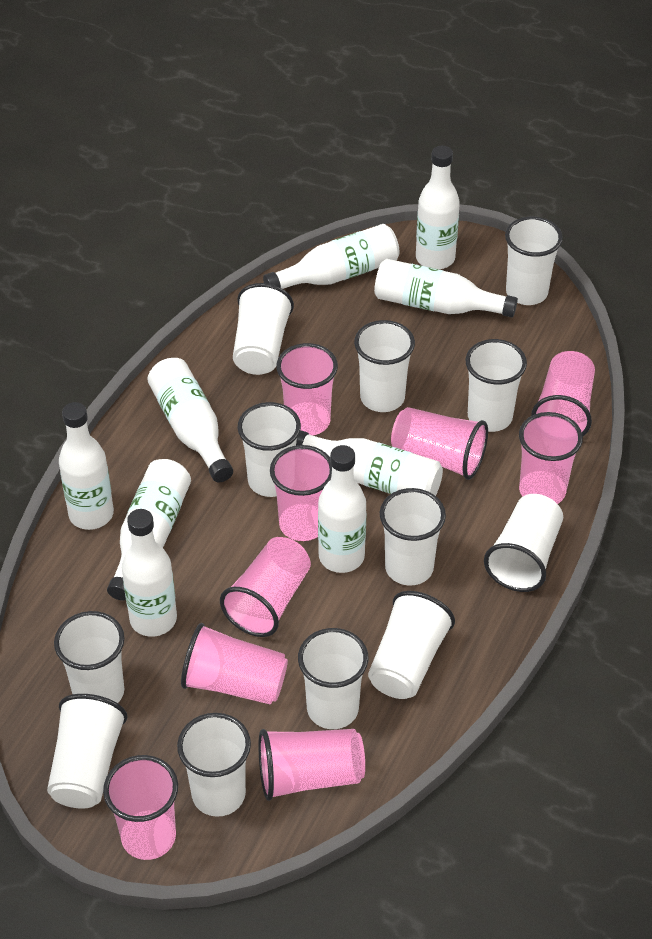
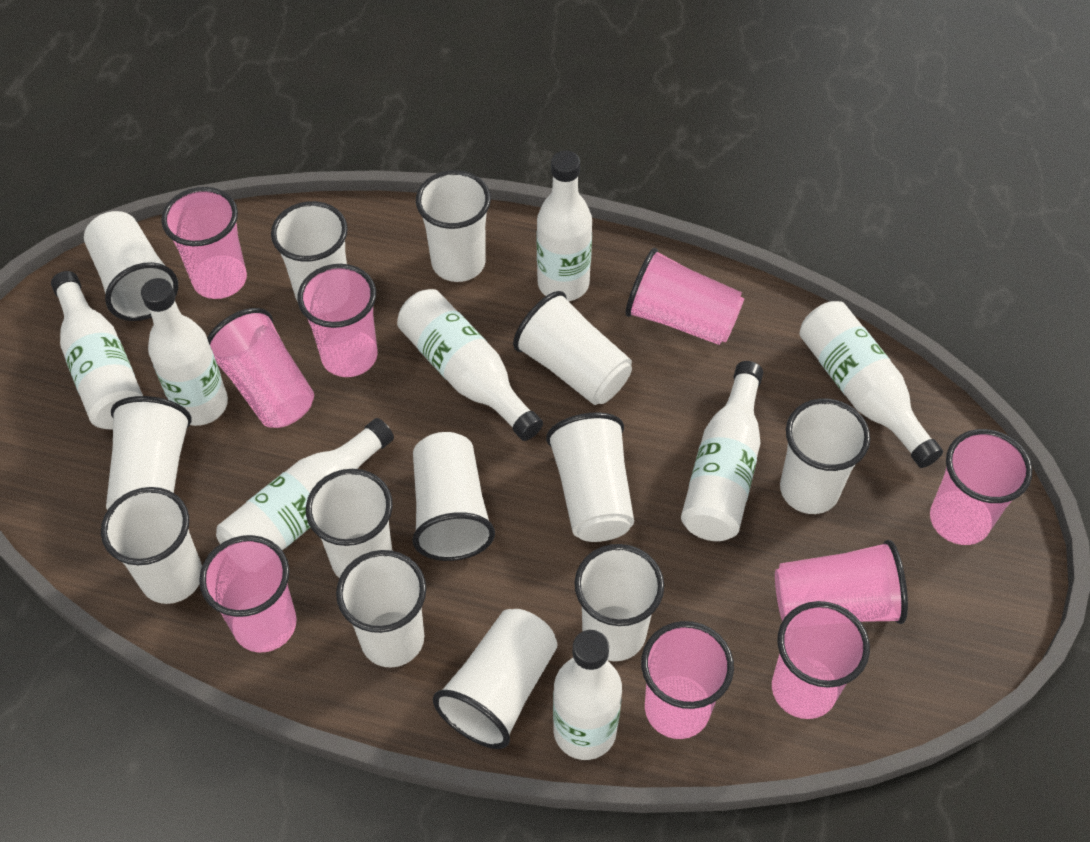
white bottle: 9 -> 8
white cup: 12 -> 13

